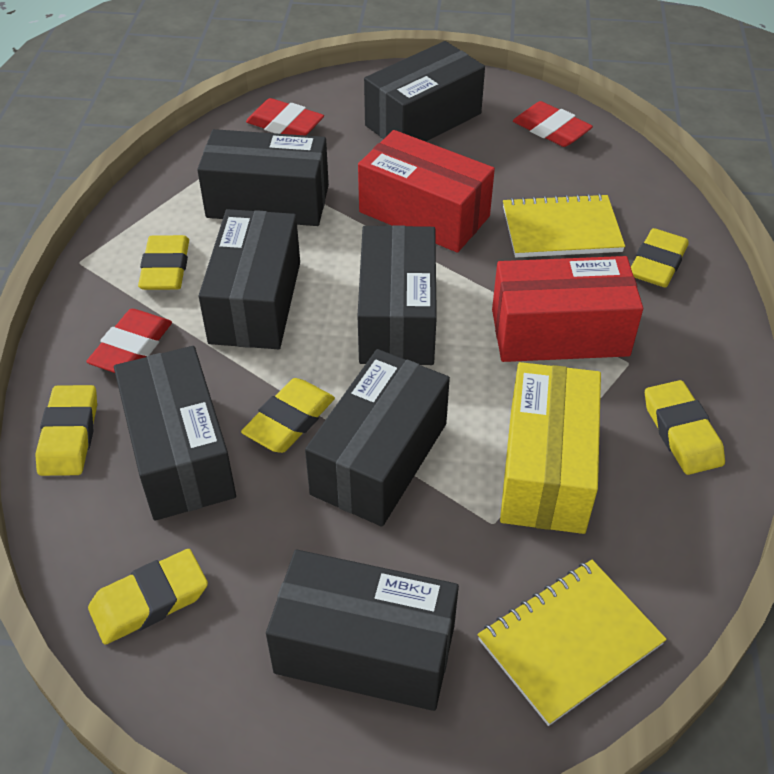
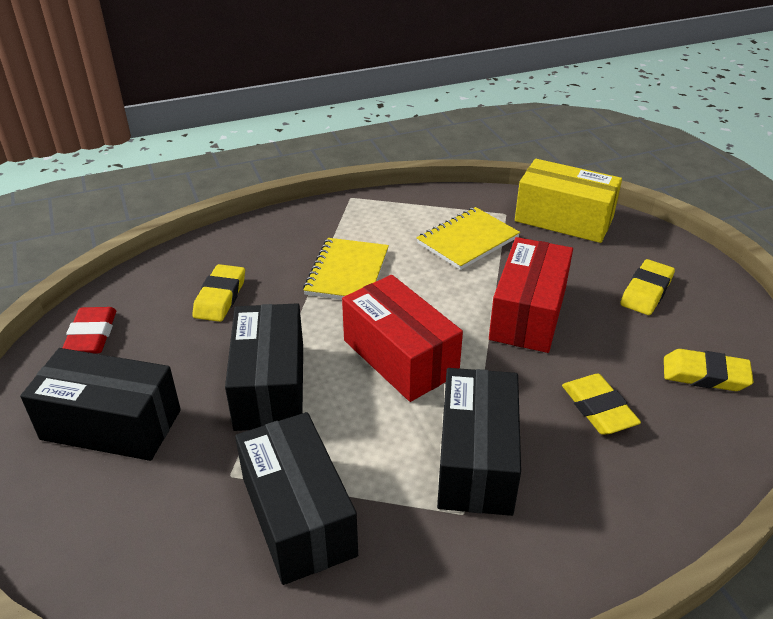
black box: 7 -> 4
red eraser: 3 -> 1
yellow eraser: 6 -> 4

